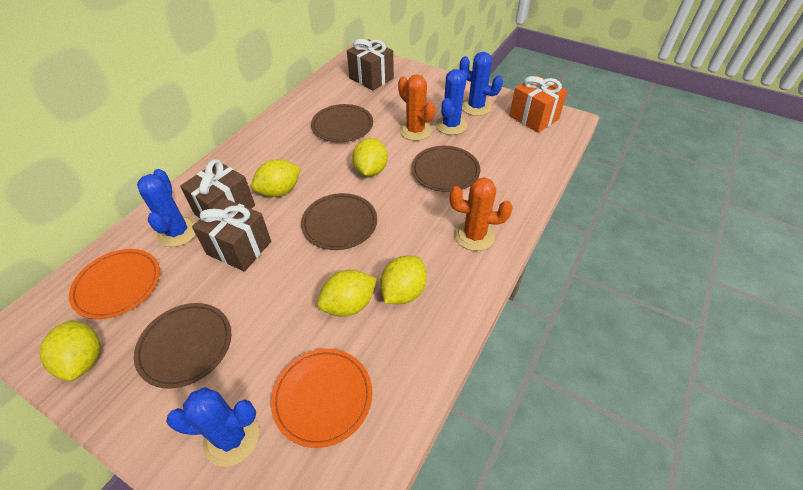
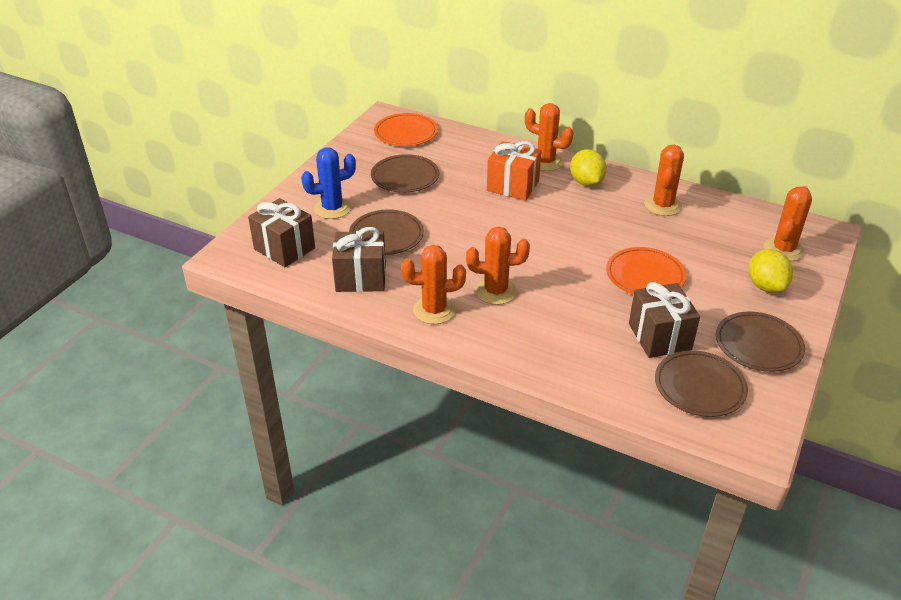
blue cactus: 4 -> 1
orange cactus: 2 -> 5
yellow lemon: 5 -> 2

